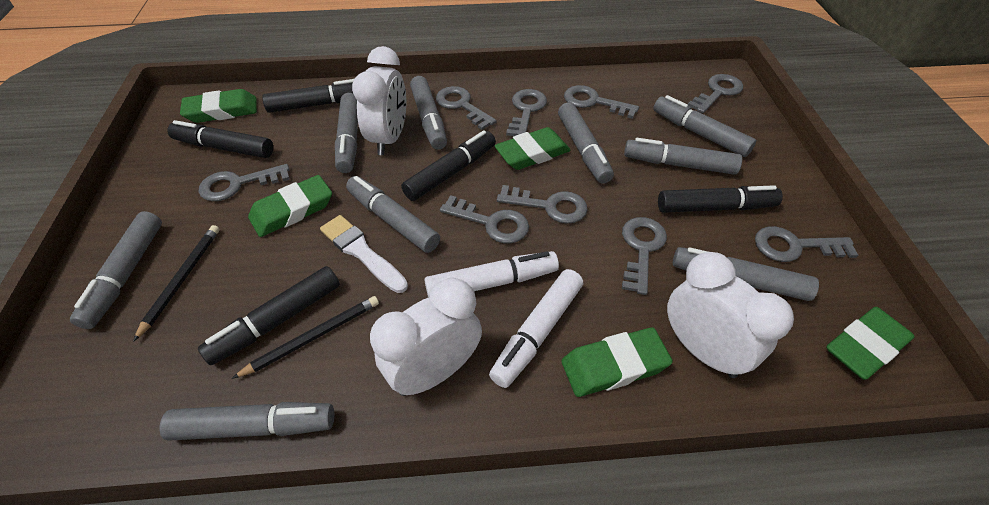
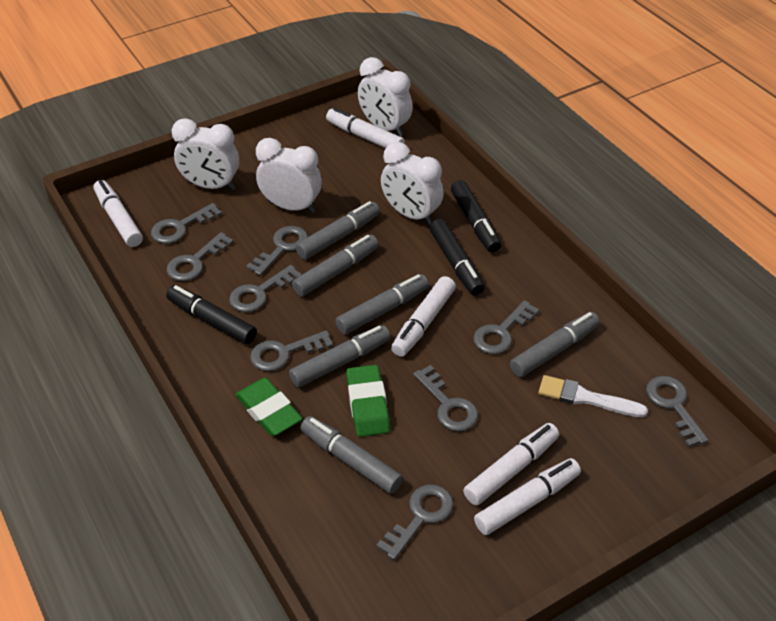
black marker: 5 -> 3
black pencil: 2 -> 0
green eraser: 5 -> 2
grey marker: 9 -> 6
white clock: 3 -> 4
white marker: 2 -> 5

